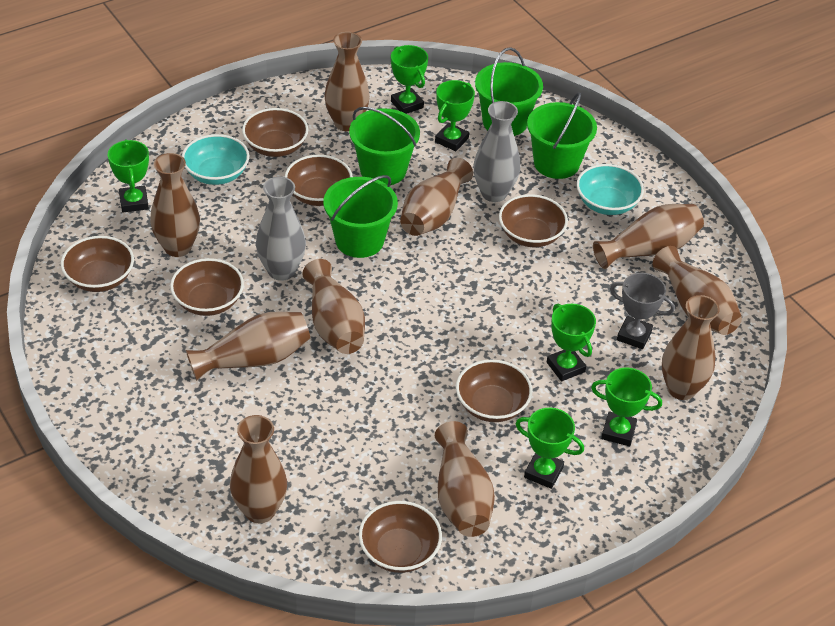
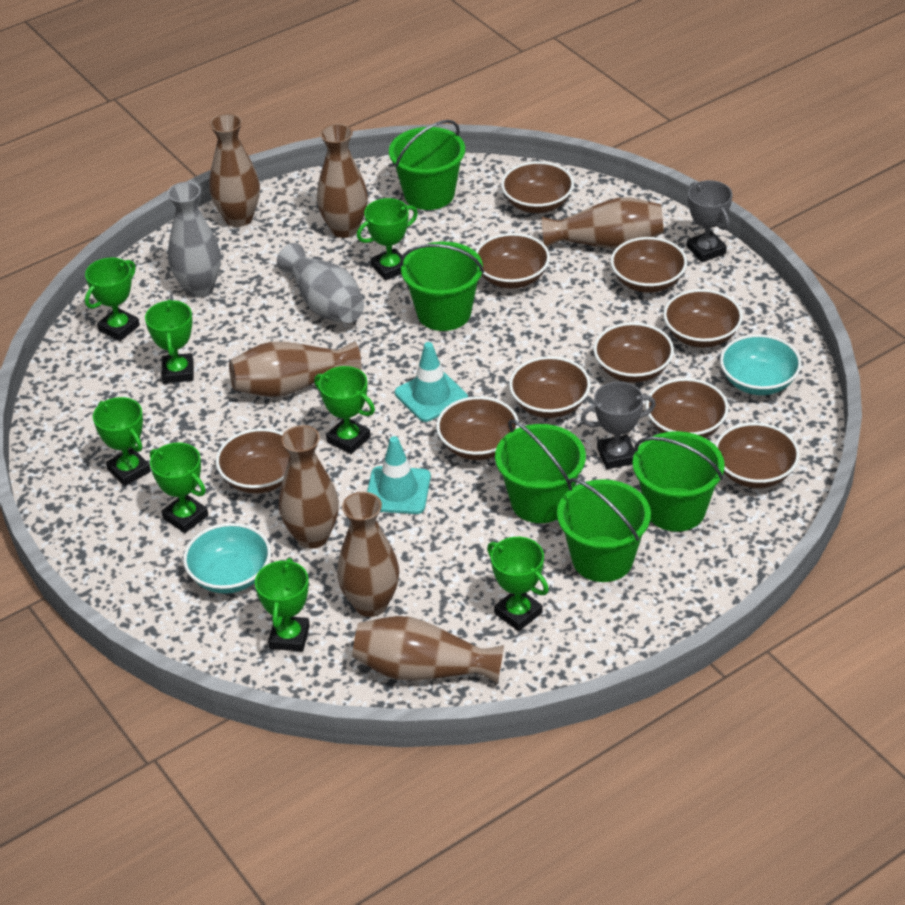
brown bowl: 7 -> 10
brown vase: 10 -> 7
green bucket: 4 -> 5
green trophy: 6 -> 8
grey trophy: 1 -> 2
turquoise traffic cone: 0 -> 2

